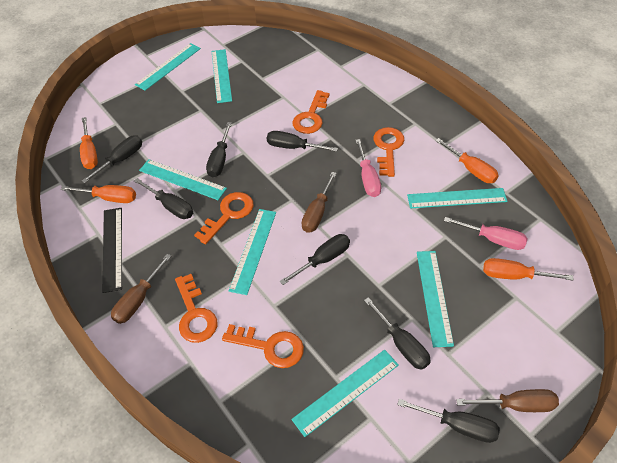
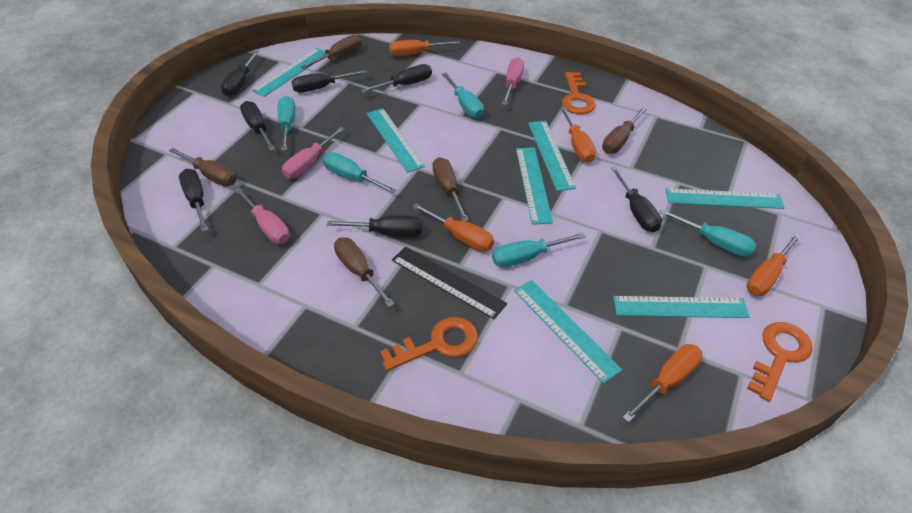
brown screwdriver: 3 -> 5
orange key: 5 -> 3
orange screwdriver: 4 -> 5
pink screwdriver: 2 -> 3
turquoise screwdriver: 0 -> 5

